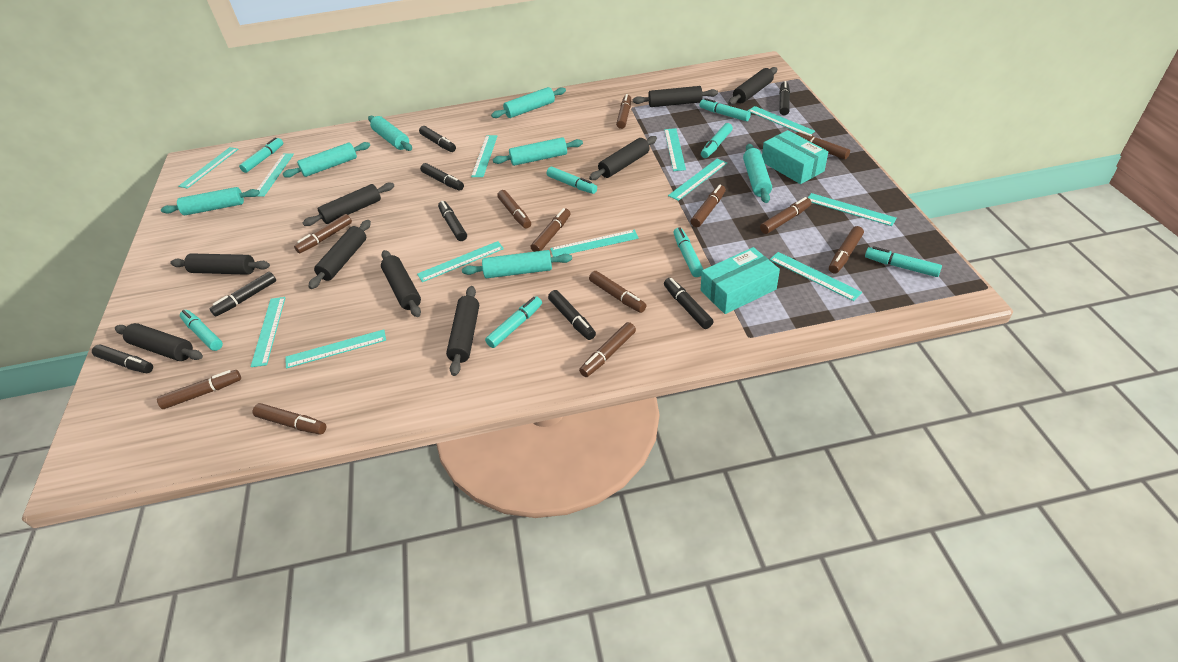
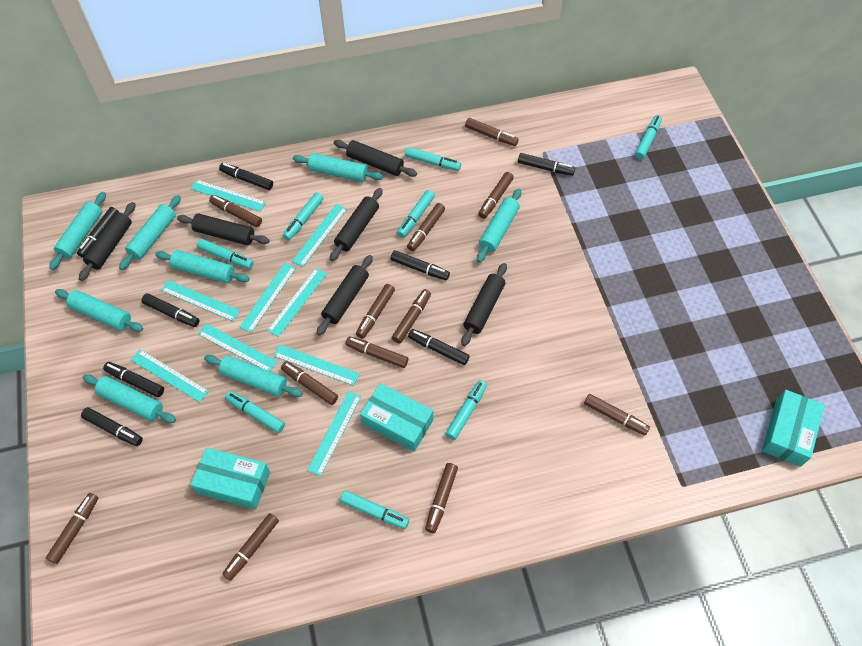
black rolling pin: 9 -> 6
turquoise box: 2 -> 3
turquoise rolling pin: 7 -> 8
turquoise ruler: 12 -> 9

